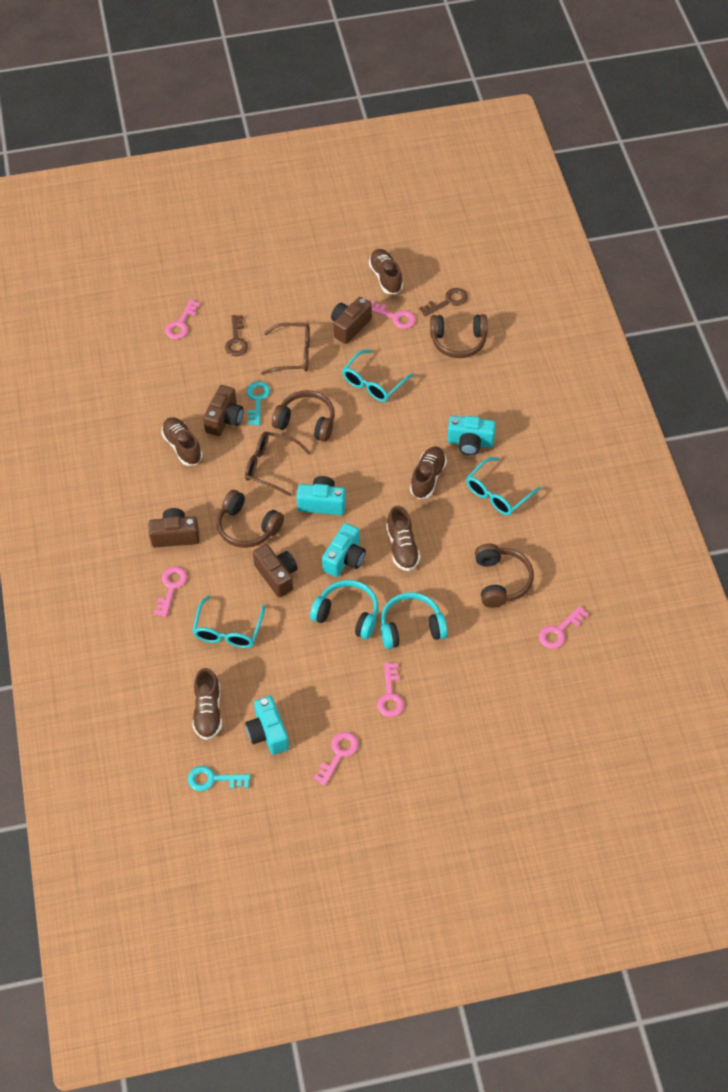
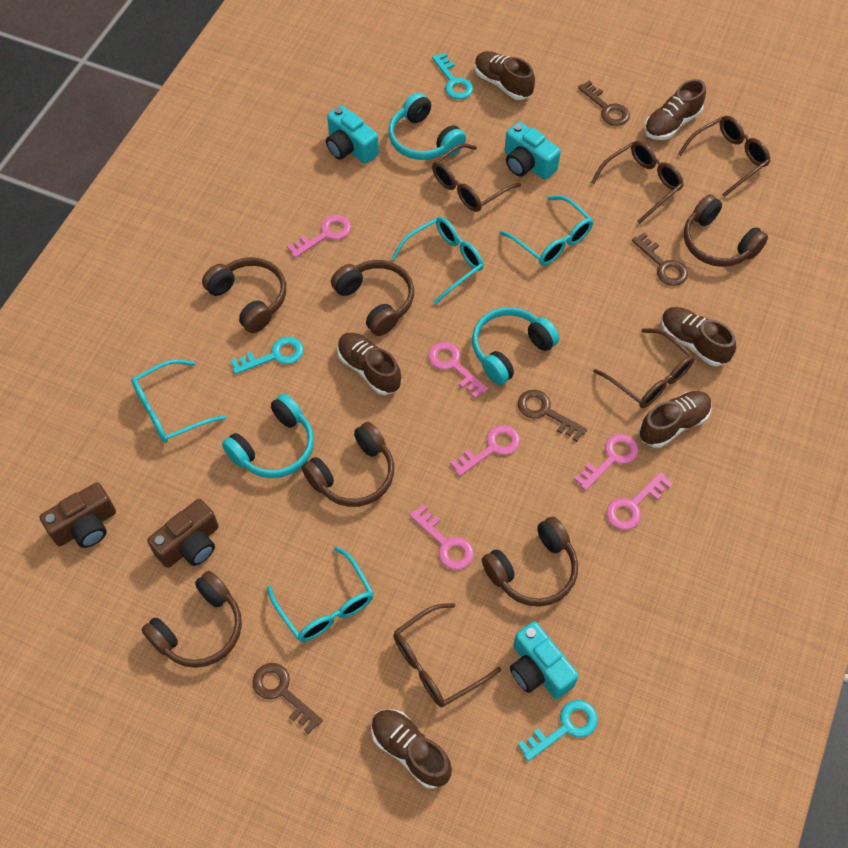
brown camera: 4 -> 2
brown glasses: 2 -> 5
brown headphones: 4 -> 6
brown key: 2 -> 4
brown shoe: 5 -> 6
turquoise camera: 4 -> 3
turquoise glasses: 3 -> 4
turquoise headphones: 2 -> 3
turquoise key: 2 -> 3

